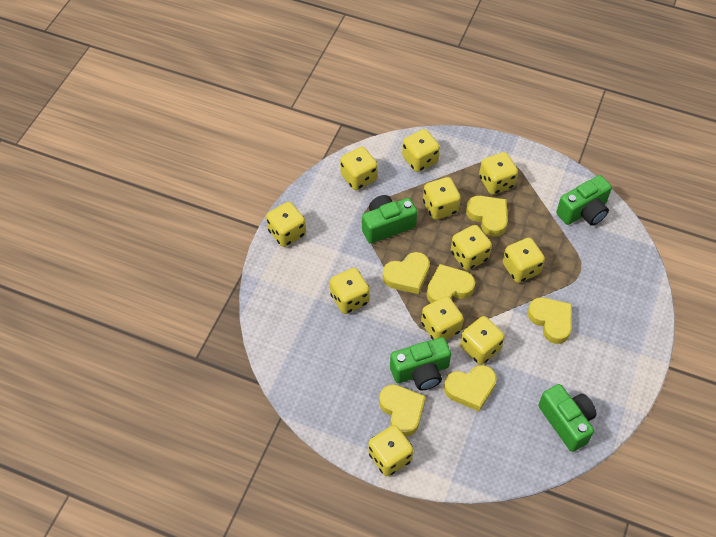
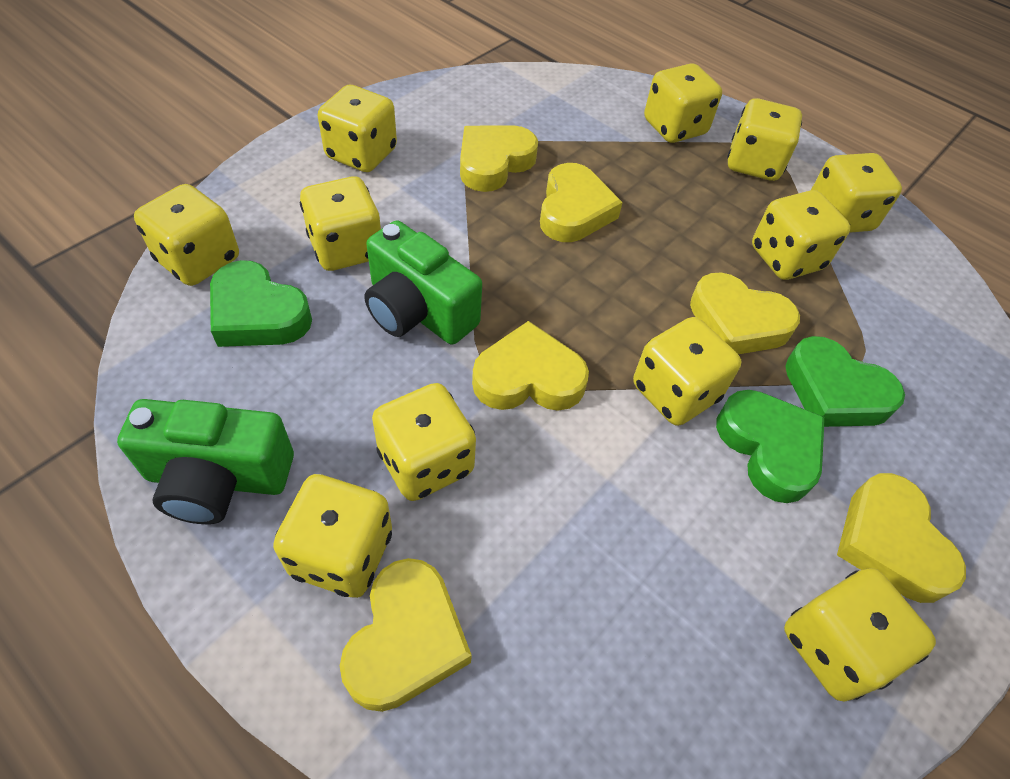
green camera: 4 -> 2
green heart: 0 -> 3

